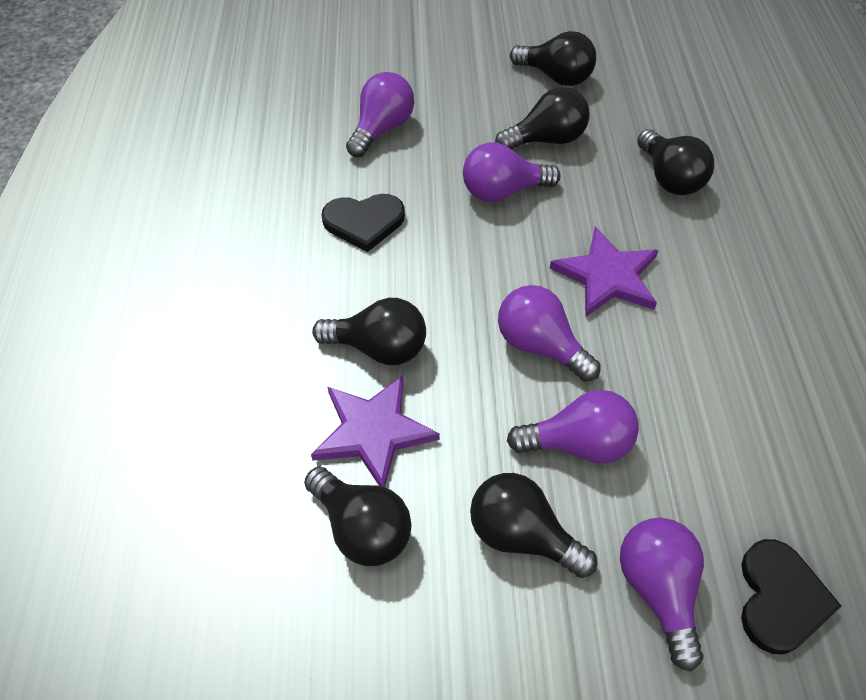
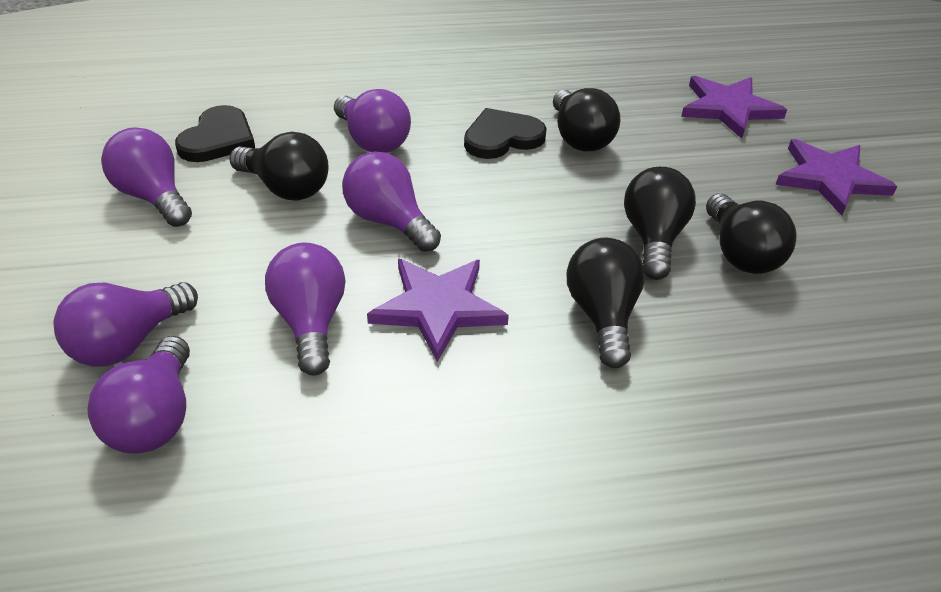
black light bulb: 6 -> 5
purple light bulb: 5 -> 6
purple star: 2 -> 3

